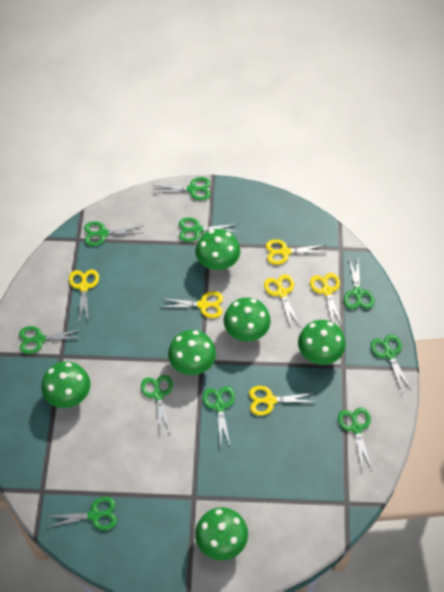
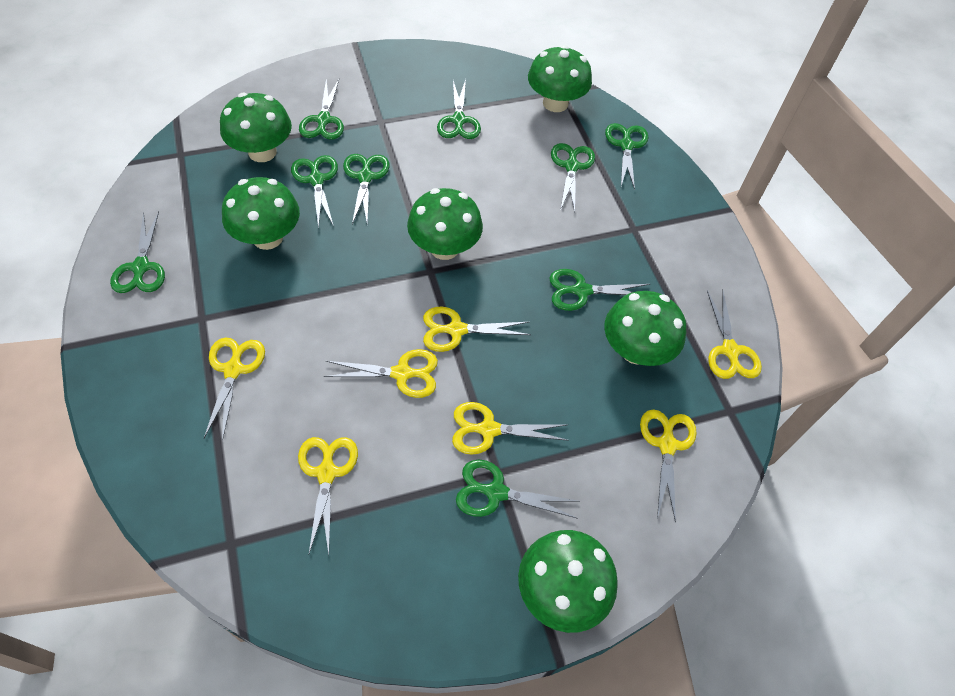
green scissors: 10 -> 9
yellow scissors: 6 -> 7

